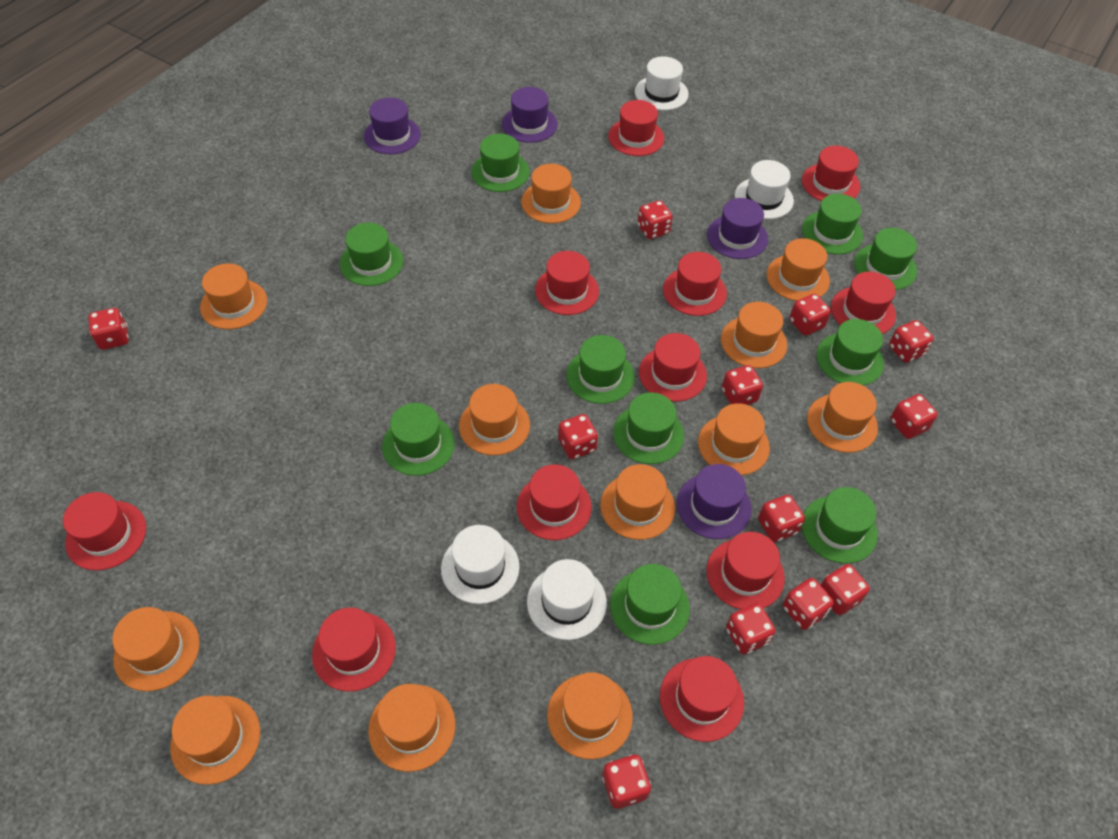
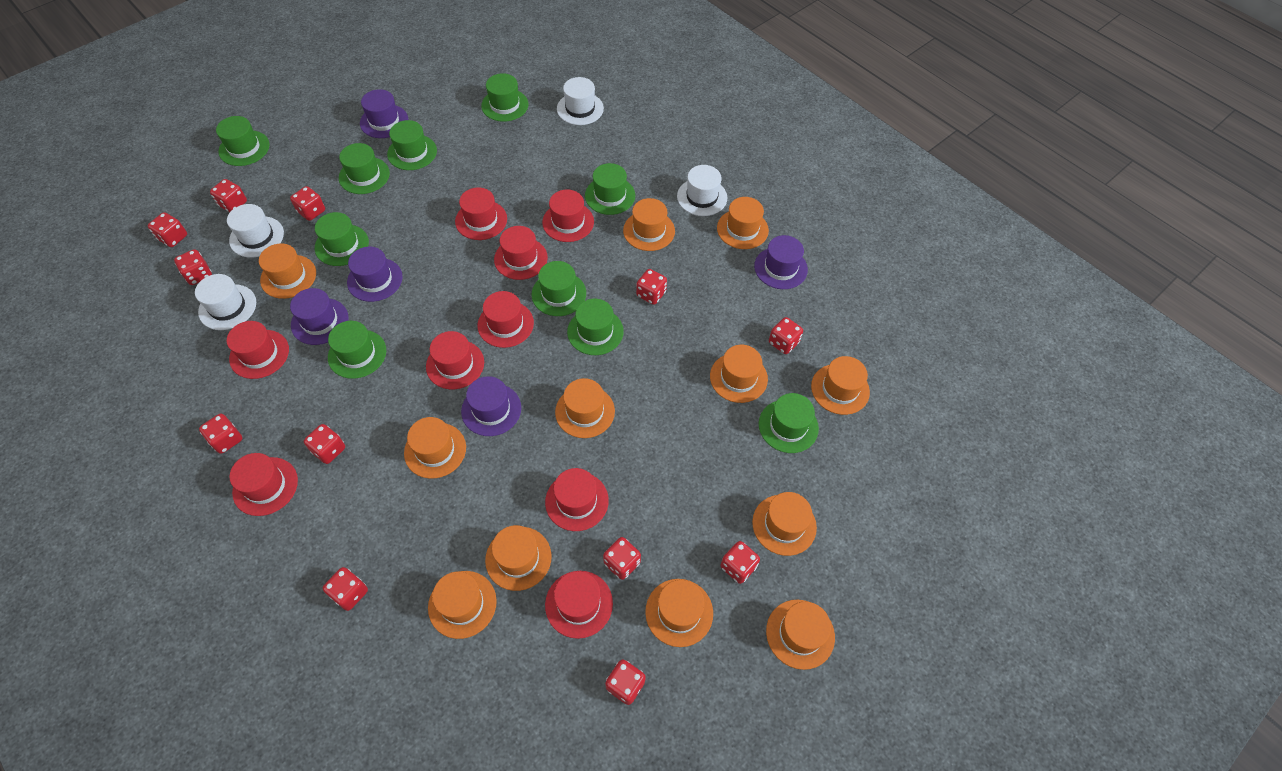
purple hat: 4 -> 5
red hat: 11 -> 9

